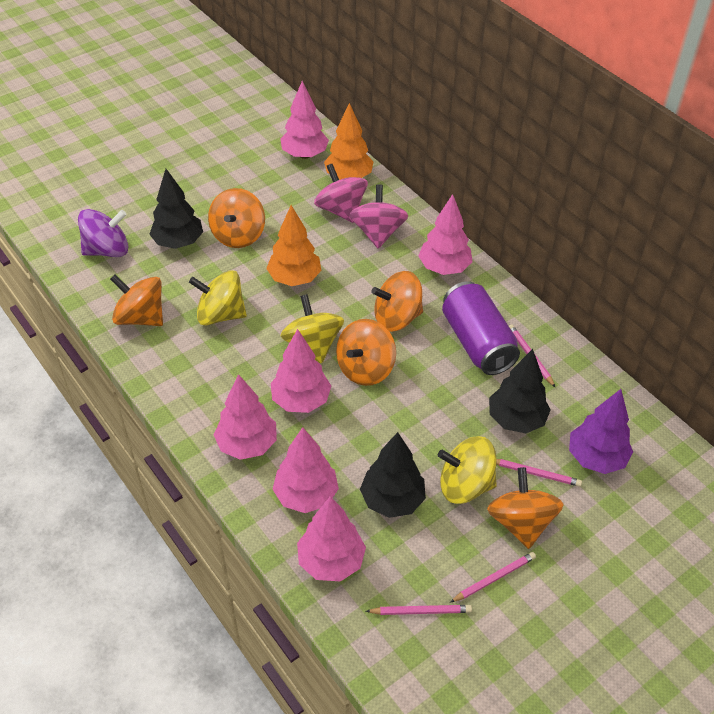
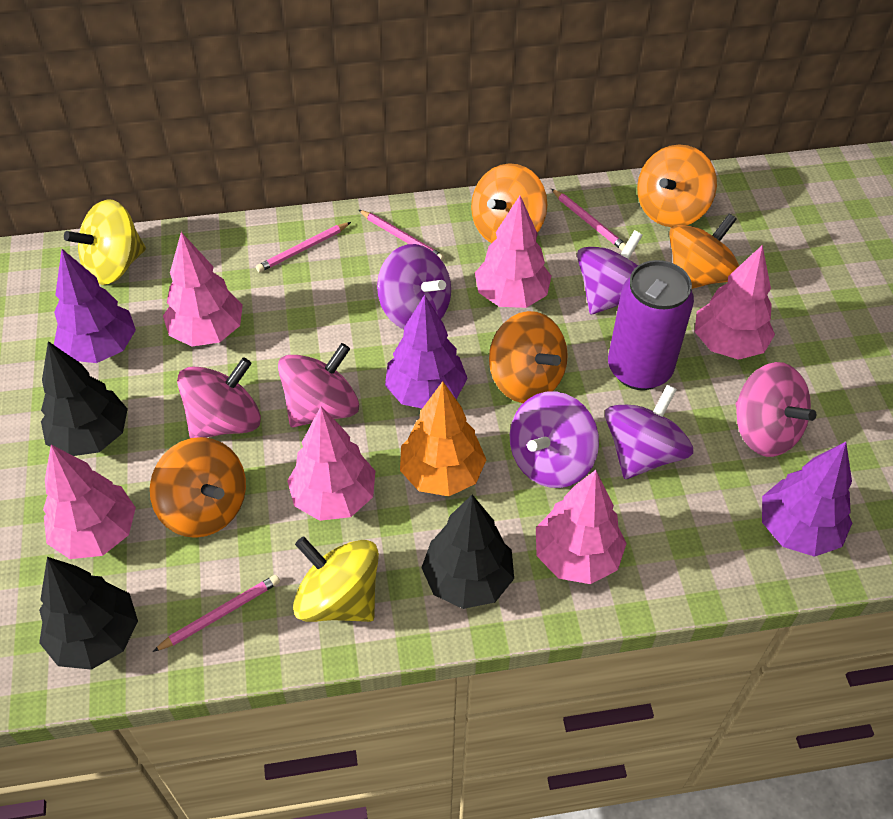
orange tree: 2 -> 1
pink spinning top: 2 -> 3
purple spinning top: 1 -> 4
purple tree: 1 -> 3
yellow spinning top: 3 -> 2

